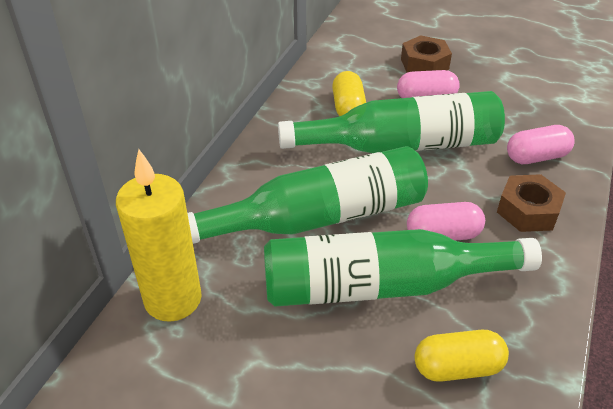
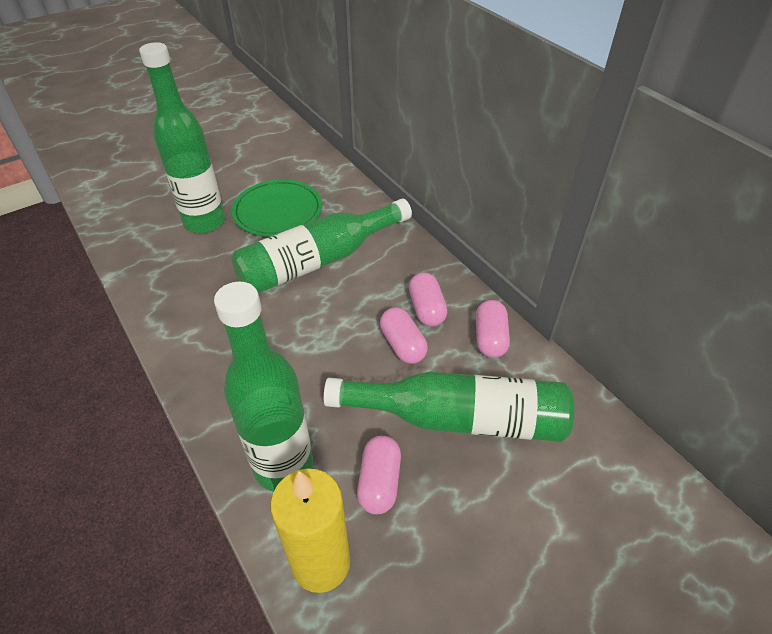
brown nut: 2 -> 0
green bottle: 3 -> 4
green plate: 0 -> 1
pink capsule: 3 -> 4
yellow capsule: 2 -> 0

